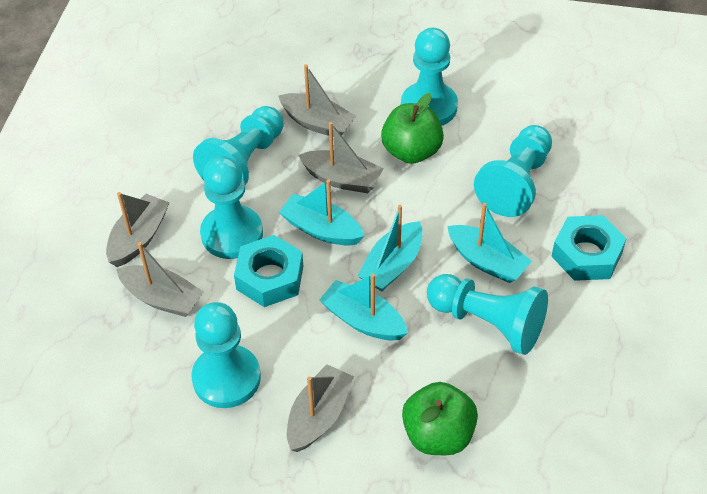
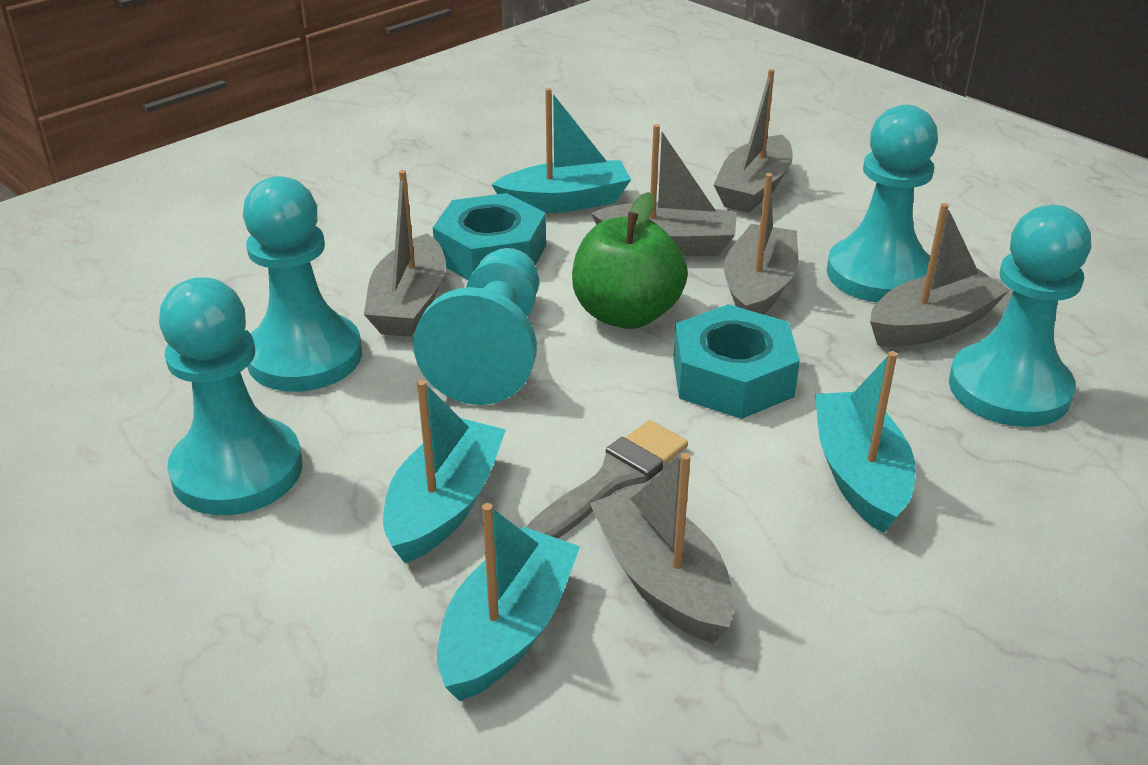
green apple: 2 -> 1
grey boat: 5 -> 6
grey brush: 0 -> 1
turquoise pawn: 6 -> 5

